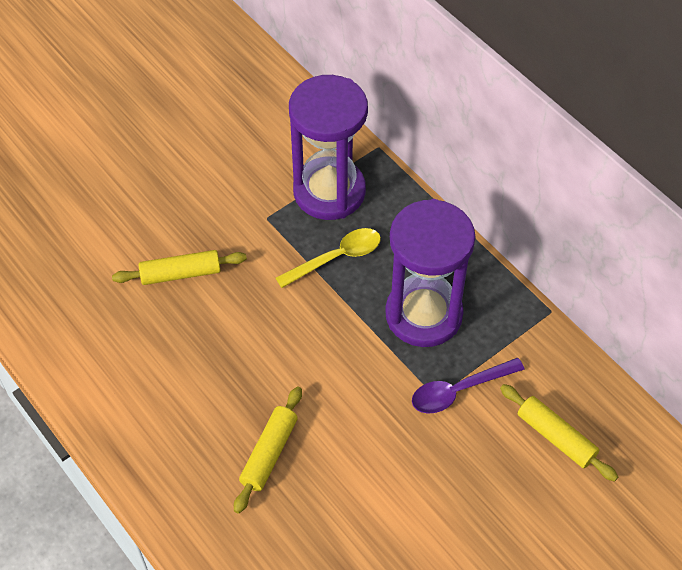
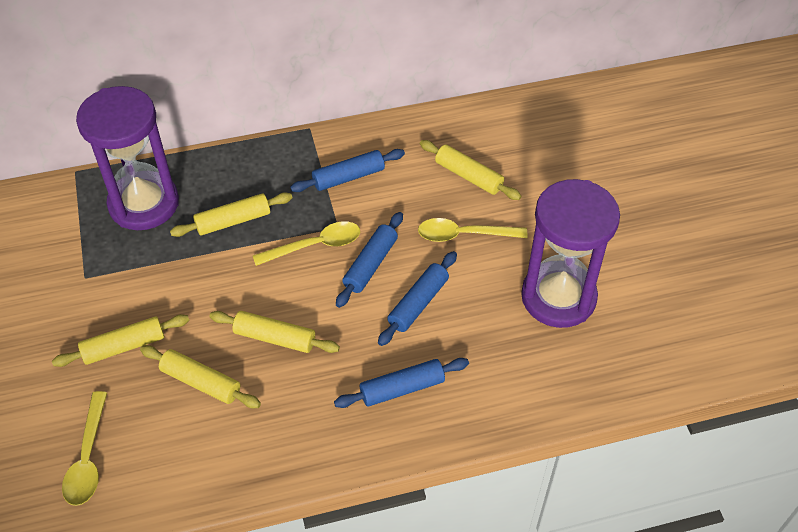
blue rolling pin: 0 -> 4
purple spoon: 1 -> 0
yellow rolling pin: 3 -> 5
yellow spoon: 1 -> 3

